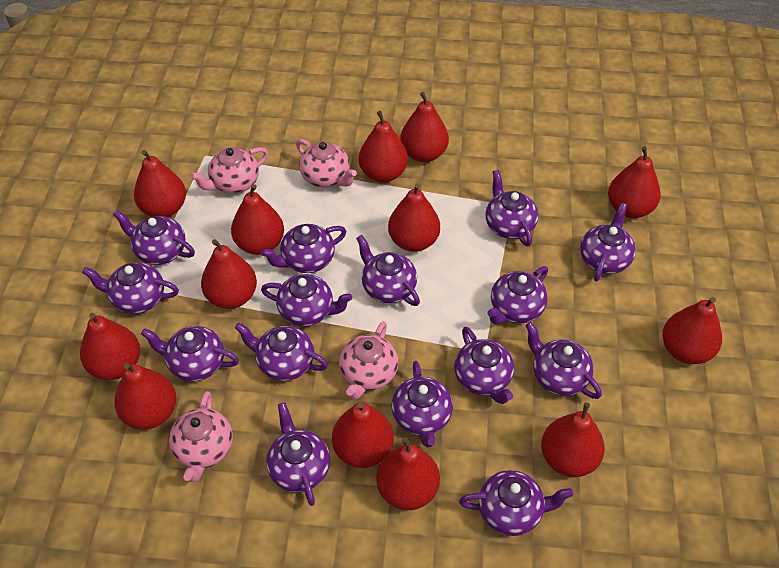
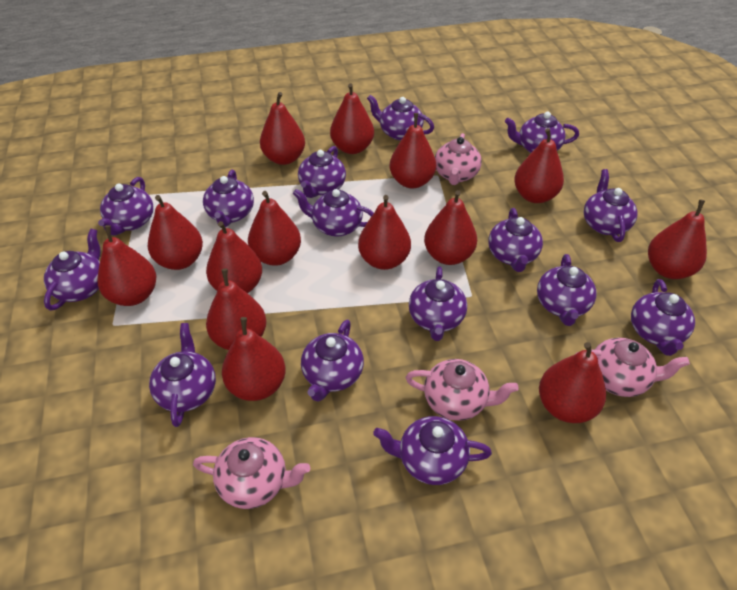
red pear: 13 -> 14

